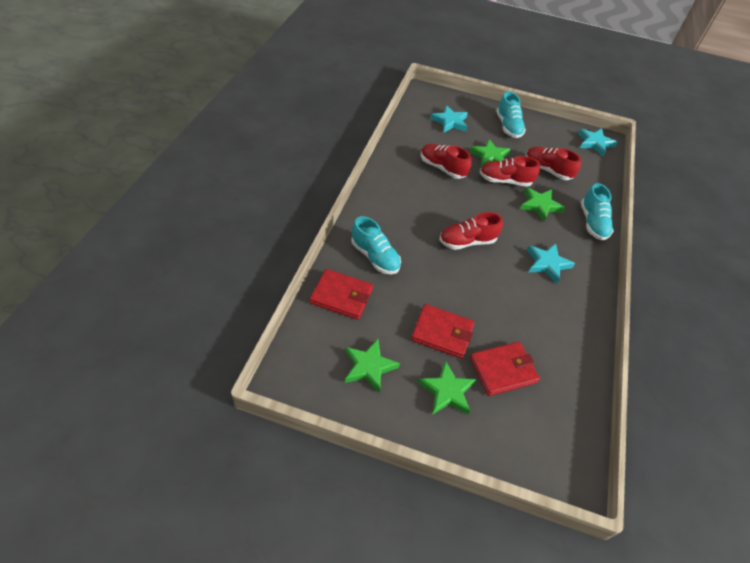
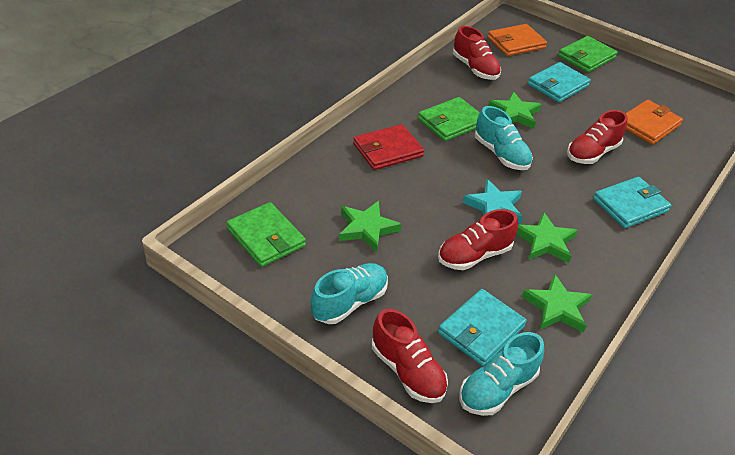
green wallet: 0 -> 3
orange wallet: 0 -> 2
red wallet: 3 -> 1
turquoise star: 3 -> 1
turquoise wallet: 0 -> 3

